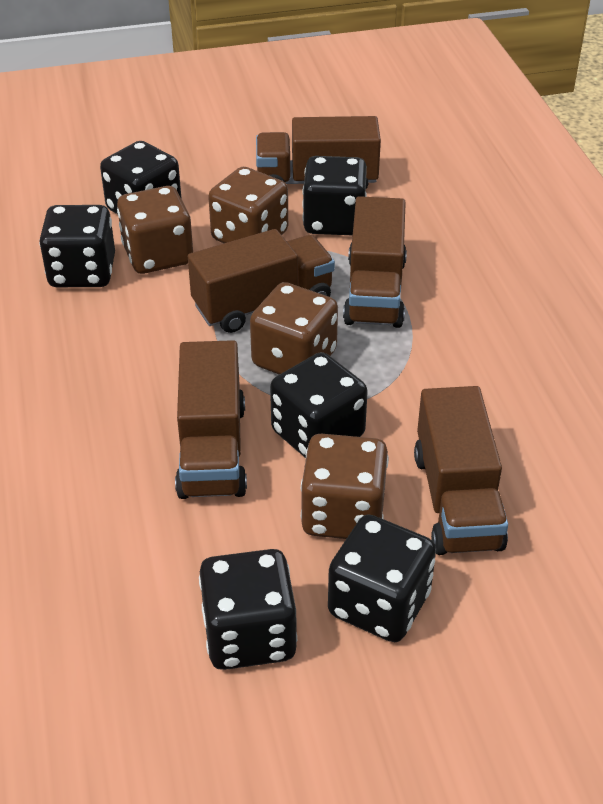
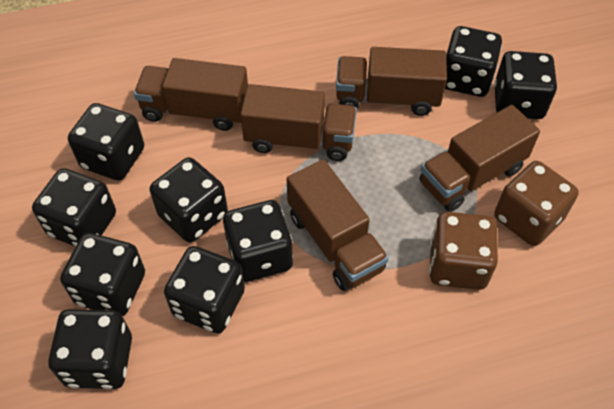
black dice: 6 -> 9
brown dice: 4 -> 2

